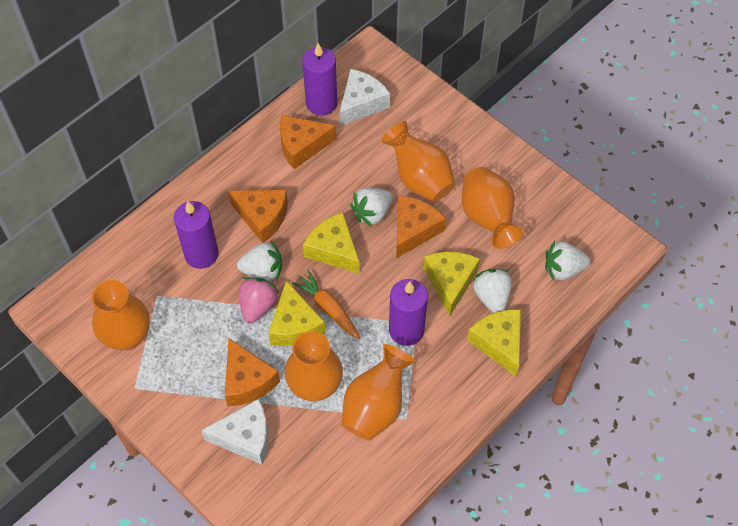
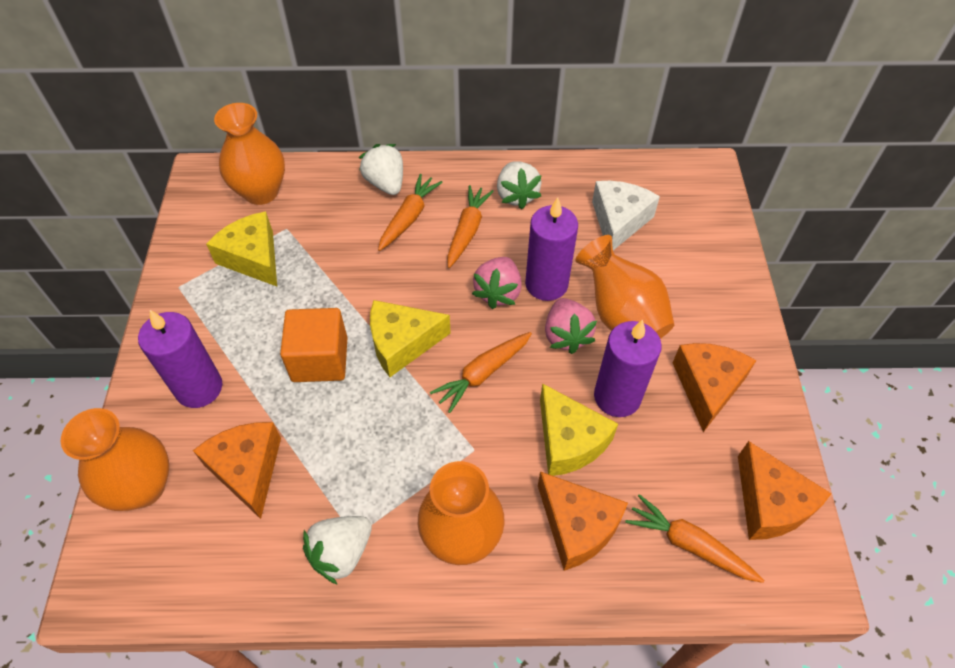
orange carrot: 1 -> 4
orange cube: 0 -> 1
orange vase: 5 -> 4
pink strawberry: 1 -> 2
white cheese: 2 -> 1
white strawberry: 4 -> 3
yellow cheese: 4 -> 3

